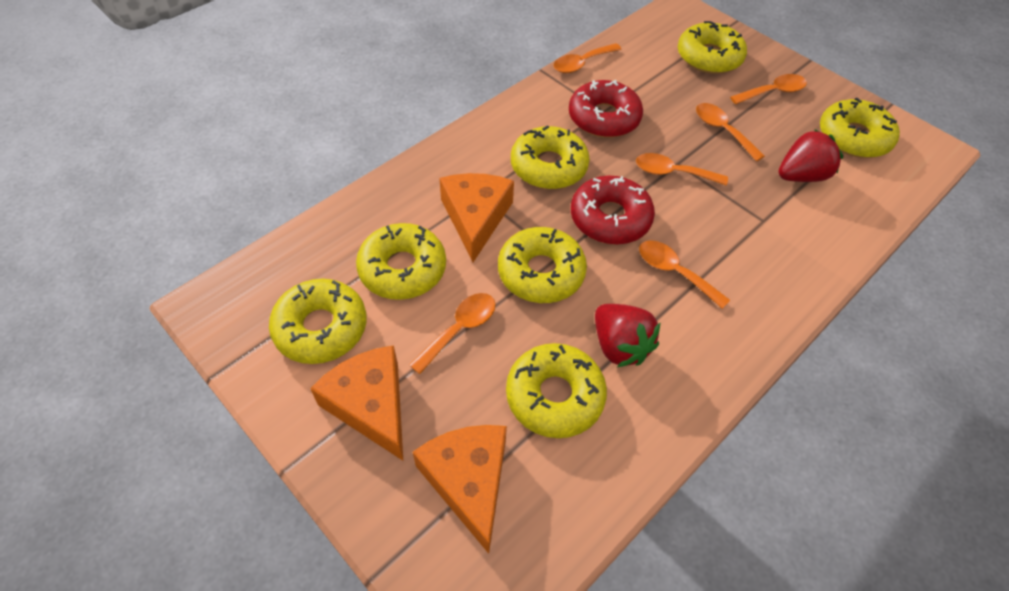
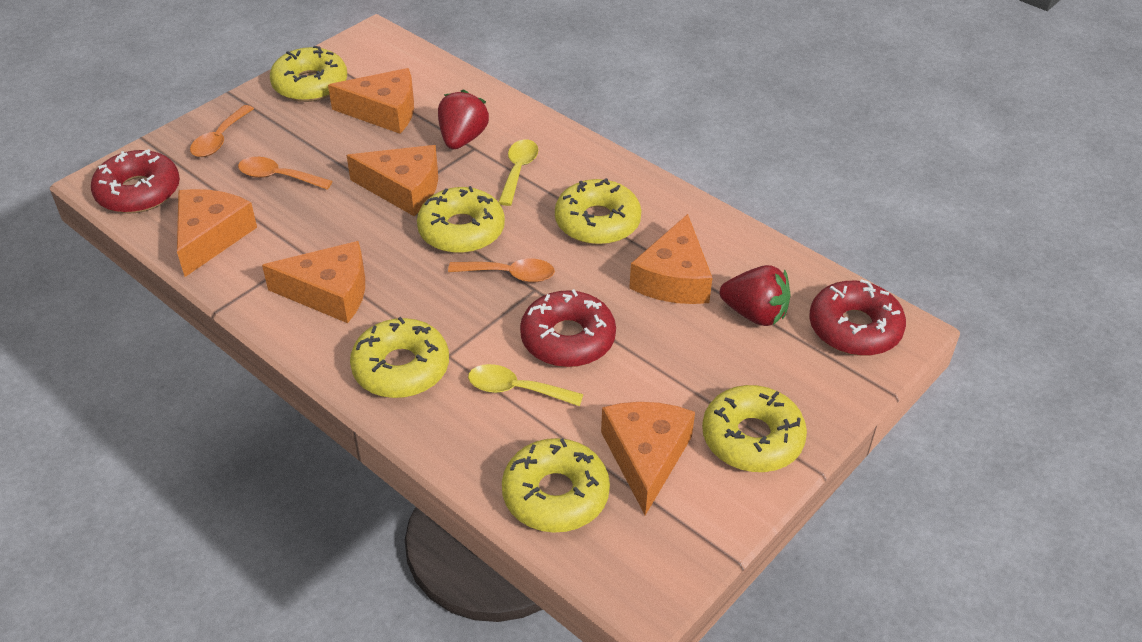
orange cheese: 3 -> 6
orange spoon: 6 -> 3
red donut: 2 -> 3
yellow donut: 7 -> 6
yellow spoon: 0 -> 2

